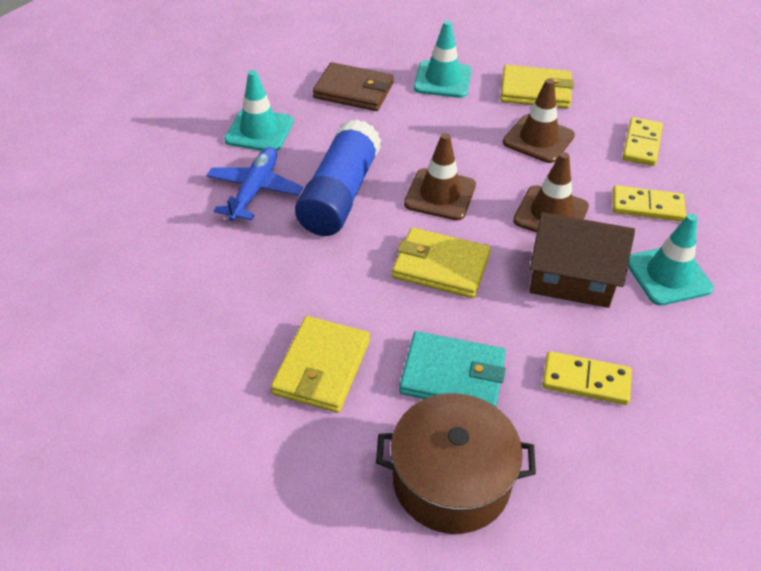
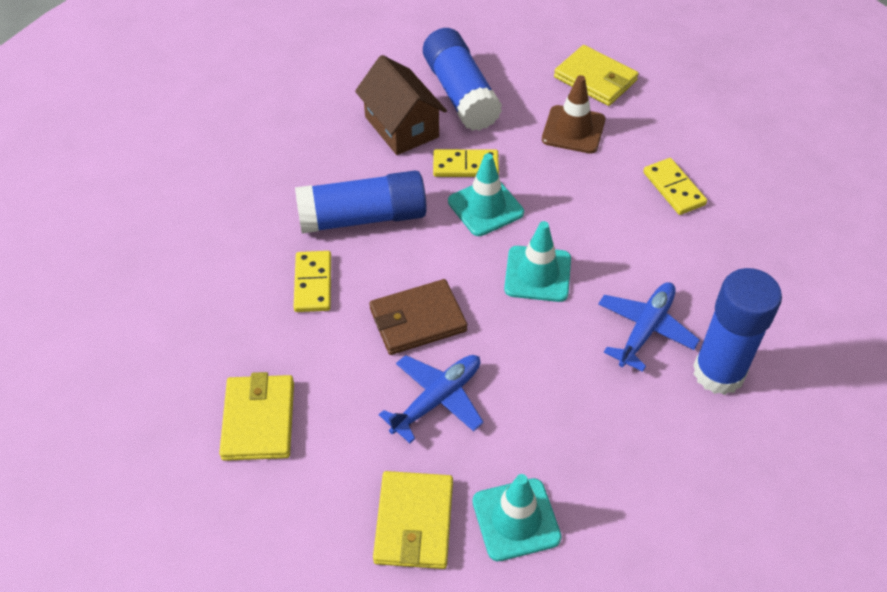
blue glue stick: 1 -> 3
blue plane: 1 -> 2
brown pot: 1 -> 0
brown traffic cone: 3 -> 1
turquoise wallet: 1 -> 0

